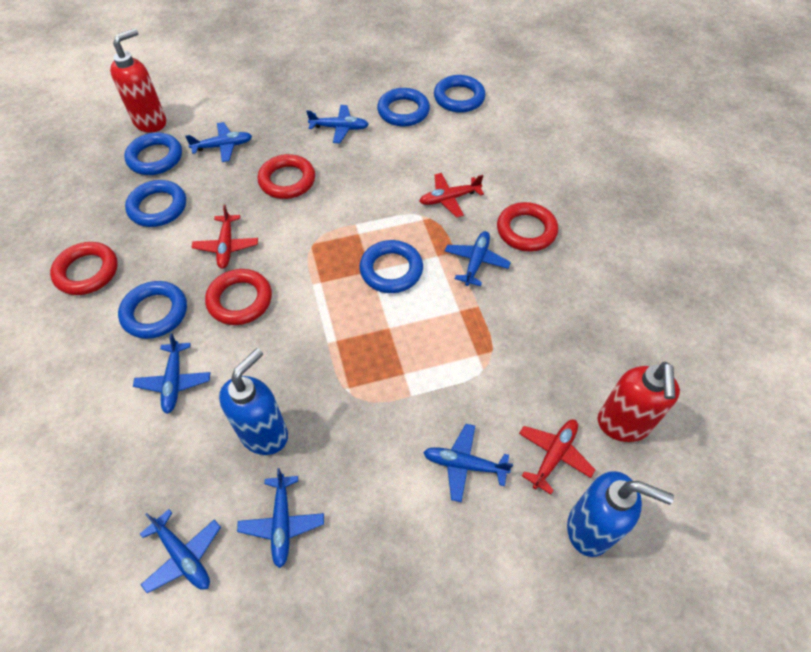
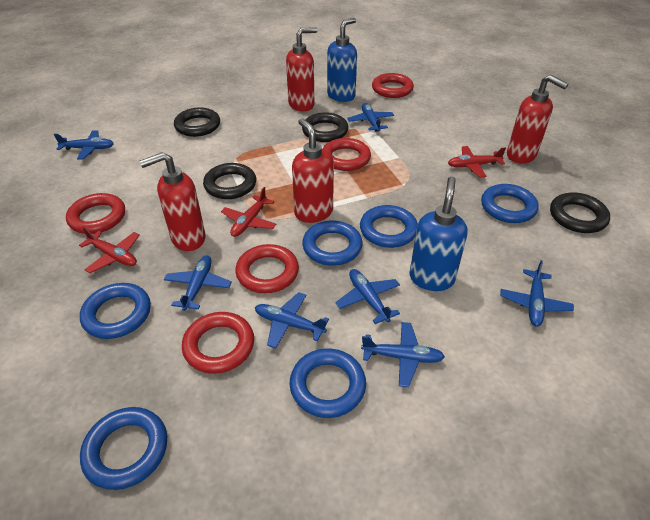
black ring: 0 -> 4
red ring: 4 -> 5
red soap dispenser: 2 -> 4

